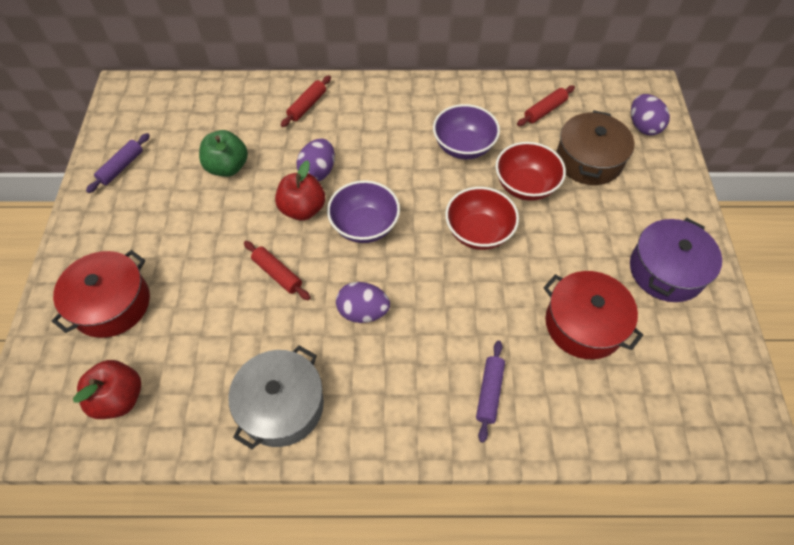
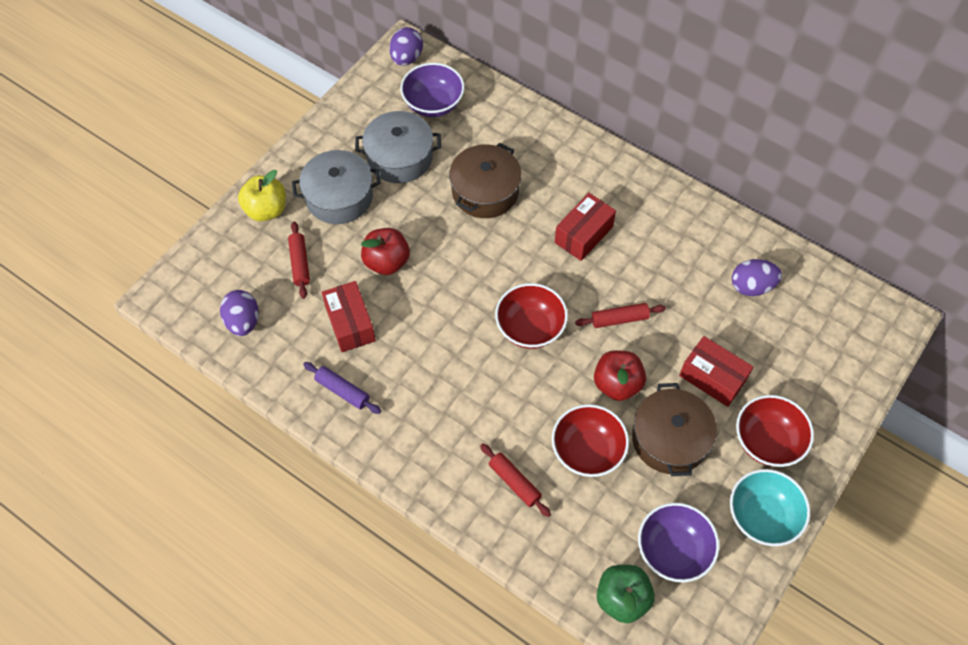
brown pot: 1 -> 2
grey pot: 1 -> 2
purple pot: 1 -> 0
purple rolling pin: 2 -> 1
red bowl: 2 -> 3
red box: 0 -> 3
red pot: 2 -> 0
turquoise bowl: 0 -> 1
yellow apple: 0 -> 1

